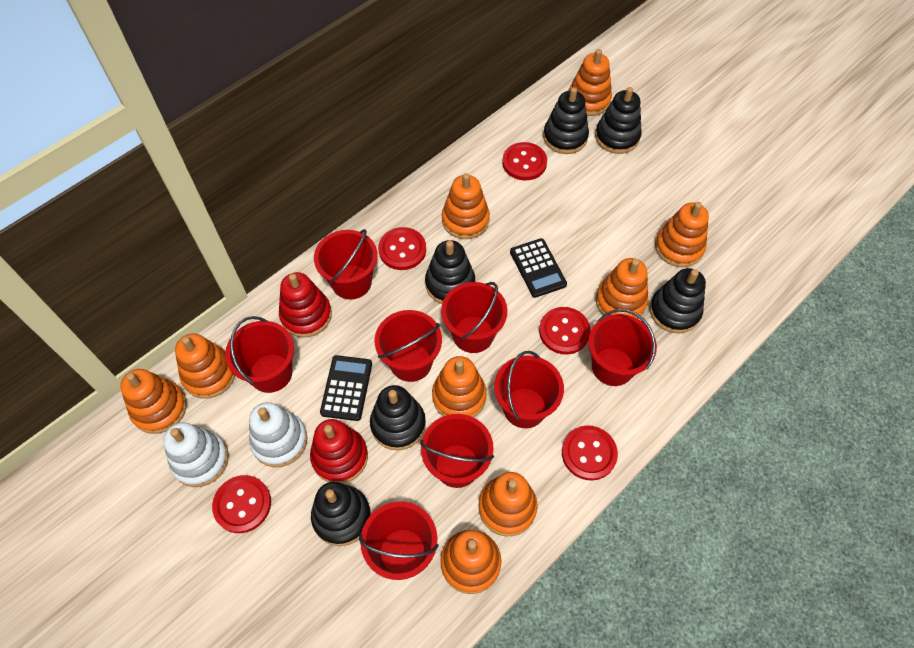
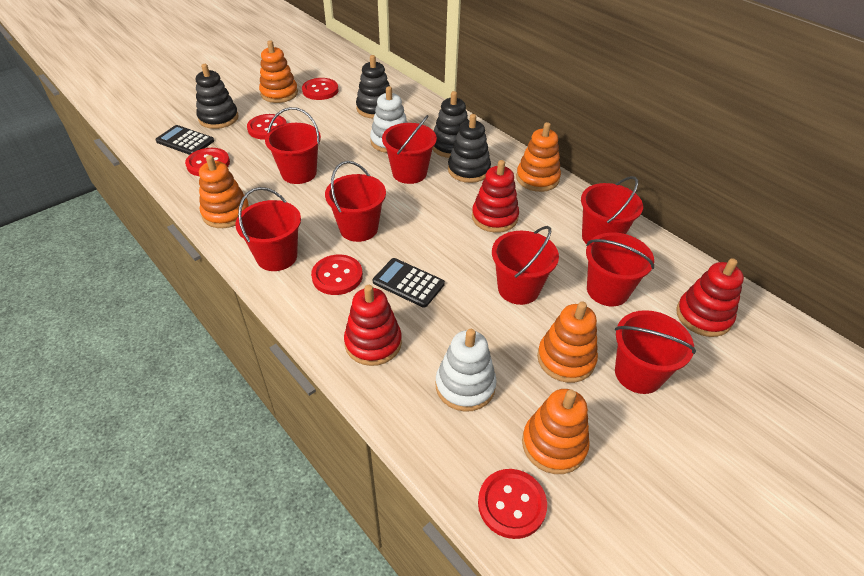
black stacking toy: 6 -> 4
orange stacking toy: 9 -> 5
red stacking toy: 2 -> 3

